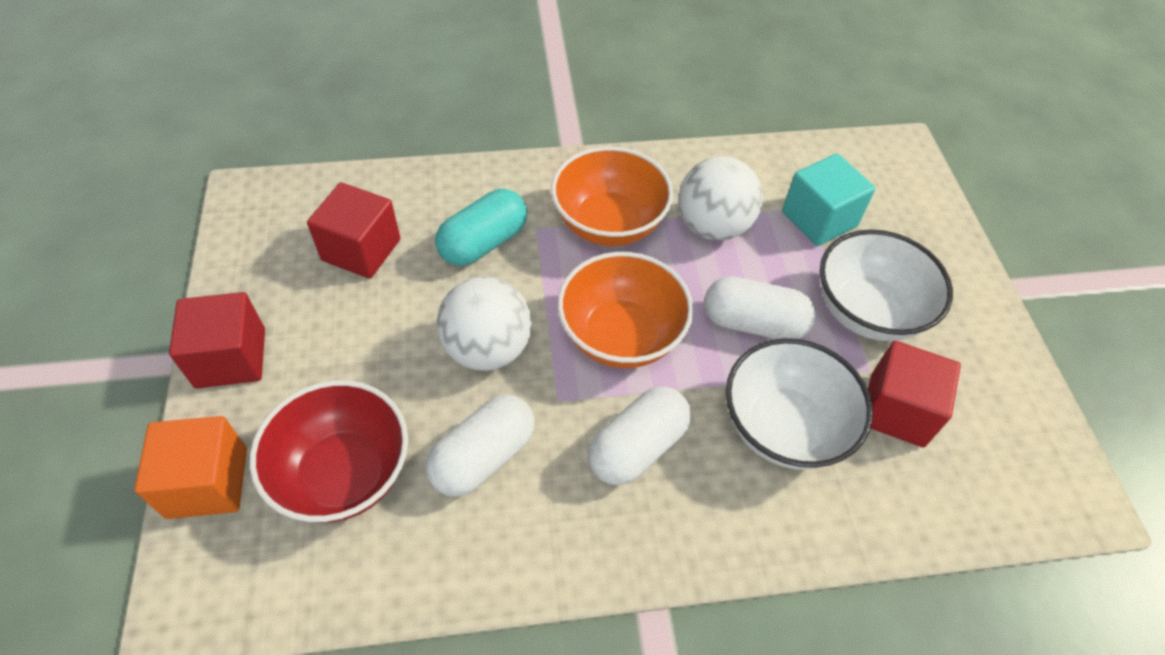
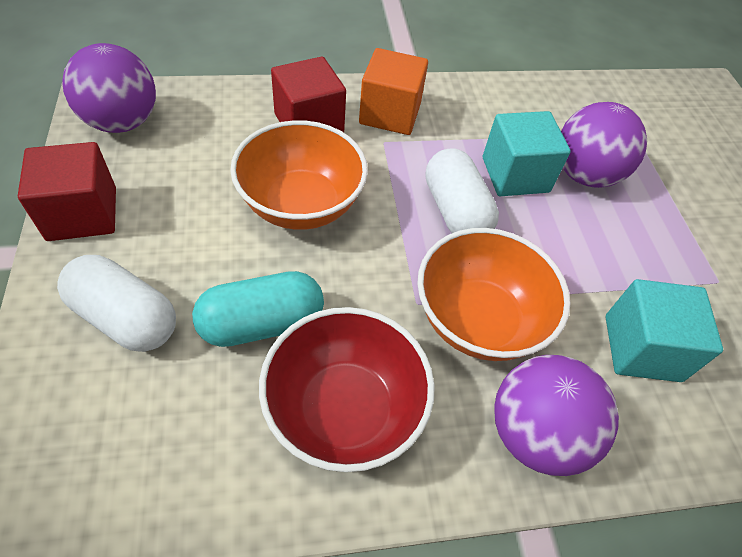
purple ball: 0 -> 3
red cube: 3 -> 2
turquoise cube: 1 -> 2
white ball: 2 -> 0
white bowl: 2 -> 0
white capsule: 3 -> 2

